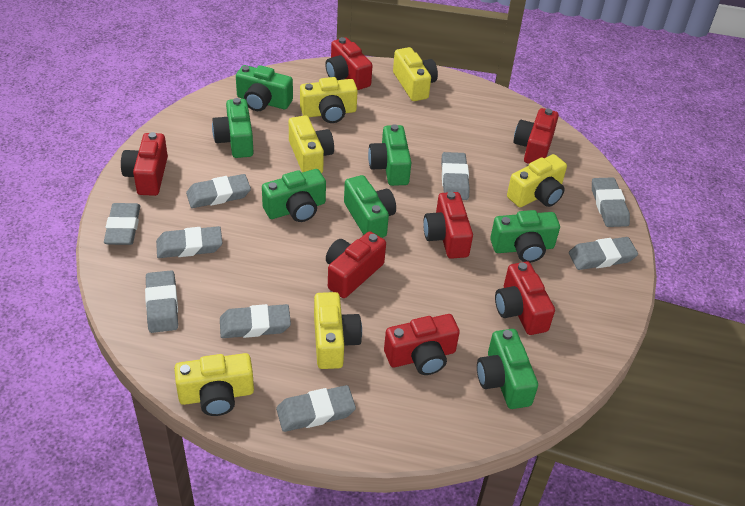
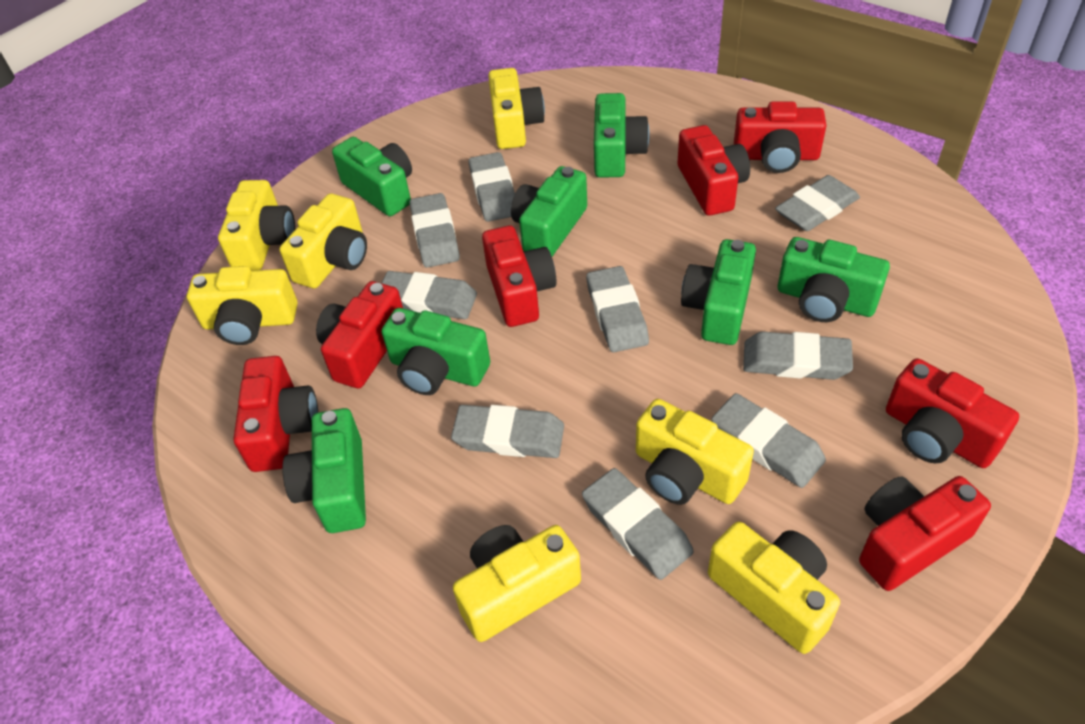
yellow camera: 6 -> 7

